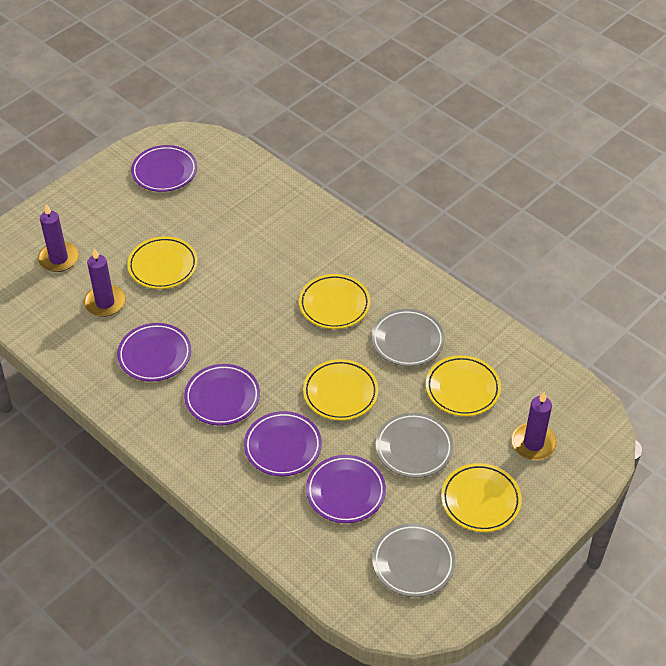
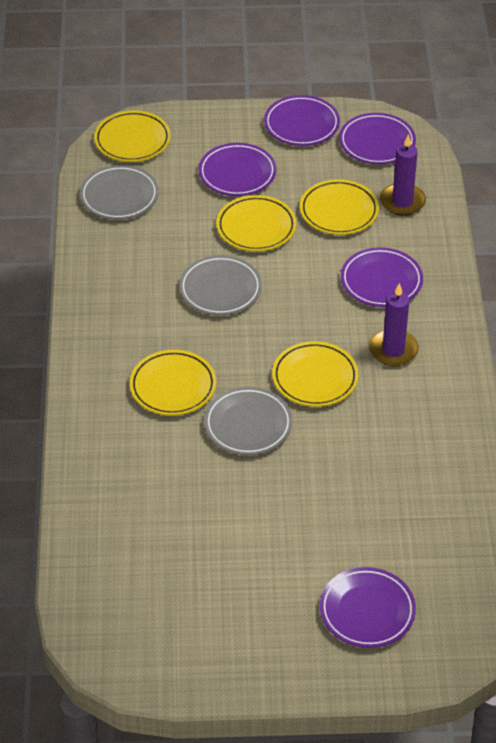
purple candle: 3 -> 2

